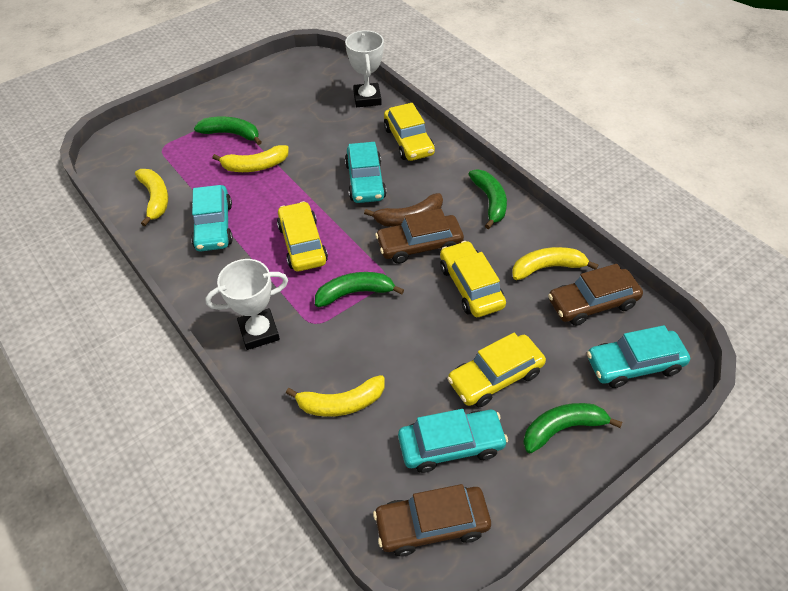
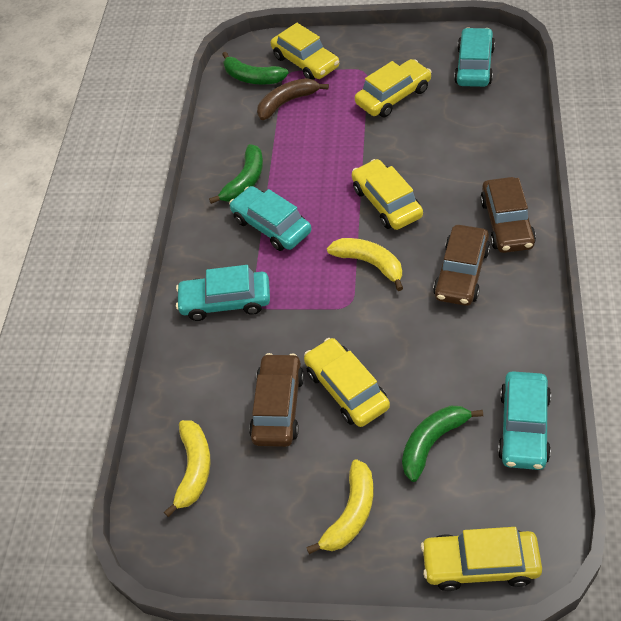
green banana: 4 -> 3
white trophy: 2 -> 0
yellow banana: 4 -> 3
yellow car: 4 -> 5

